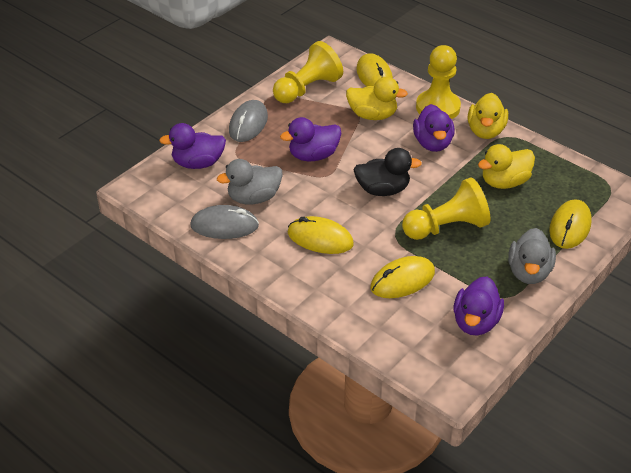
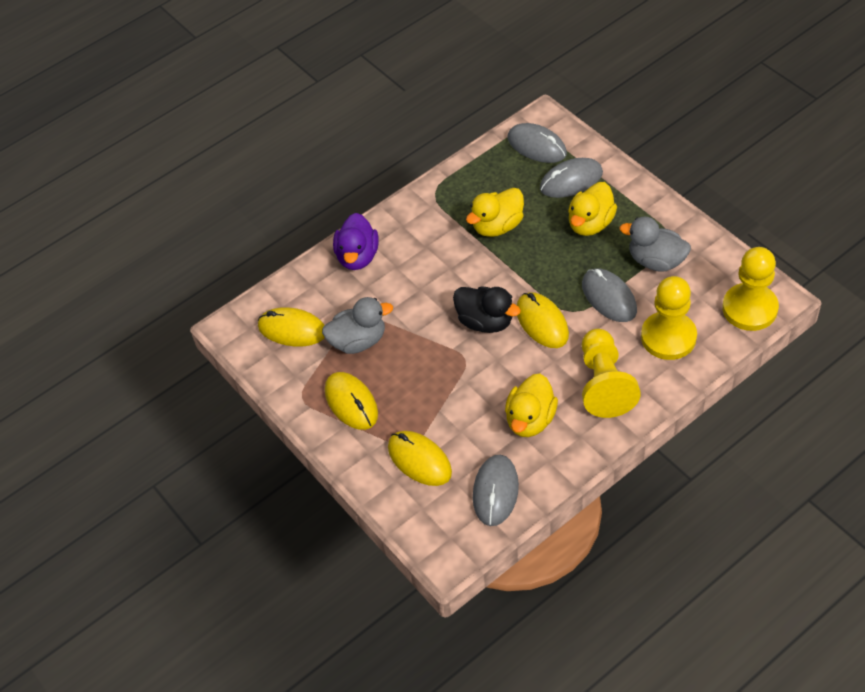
grey mouse: 2 -> 4
purple duck: 4 -> 1

